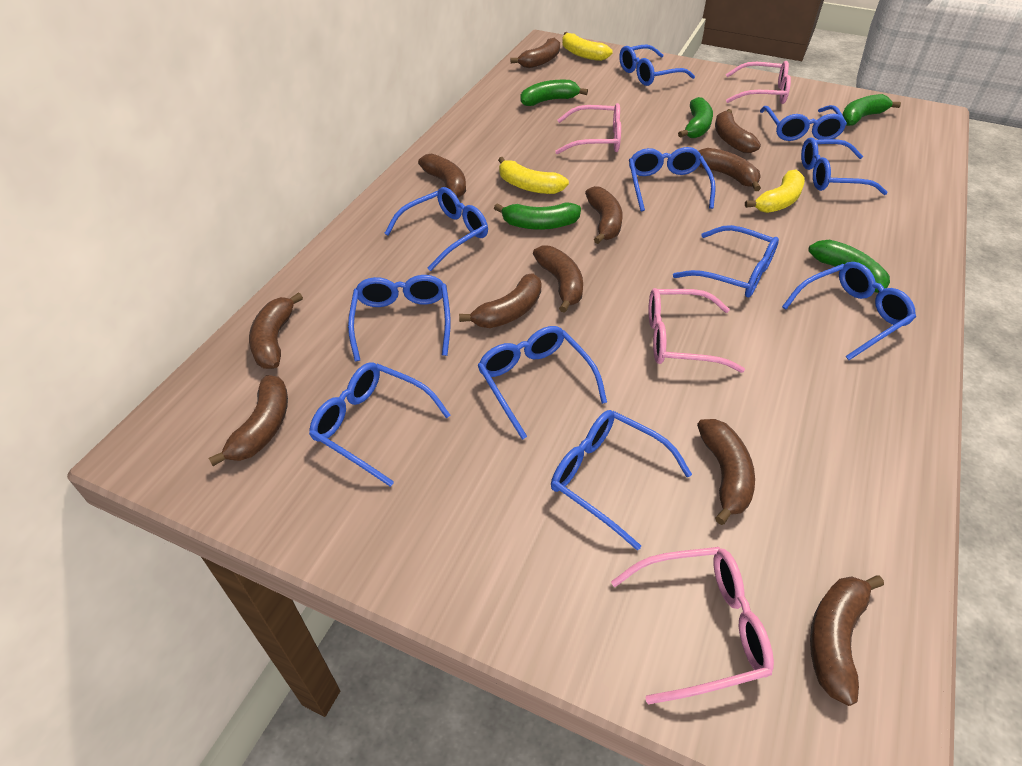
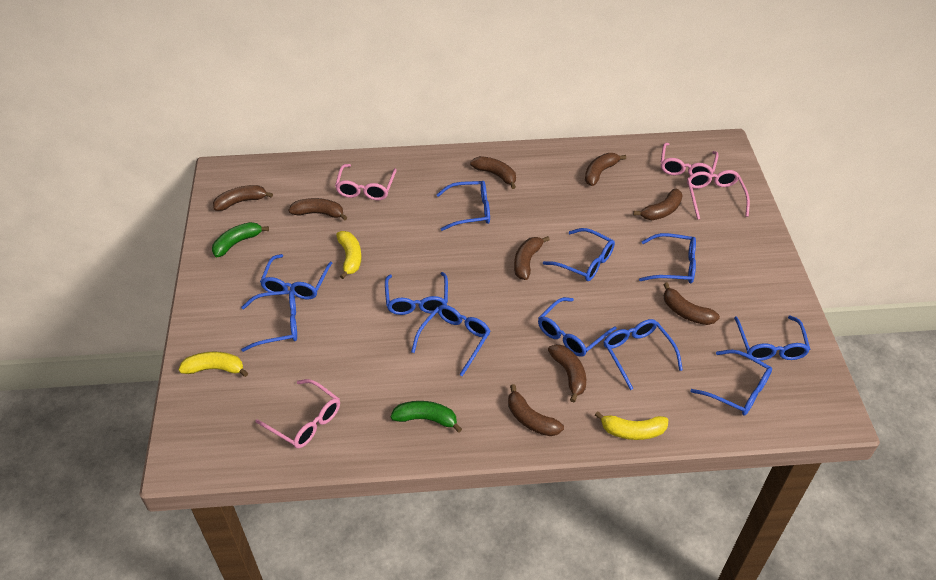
brown banana: 11 -> 9
green banana: 5 -> 2

